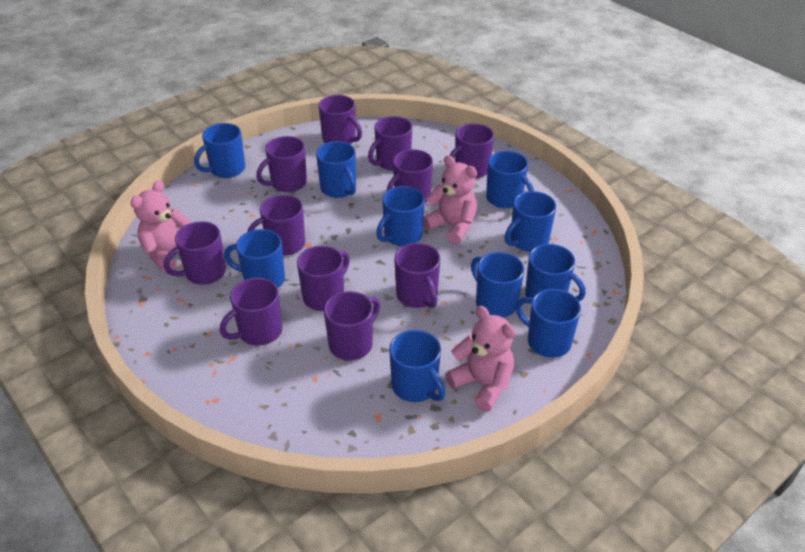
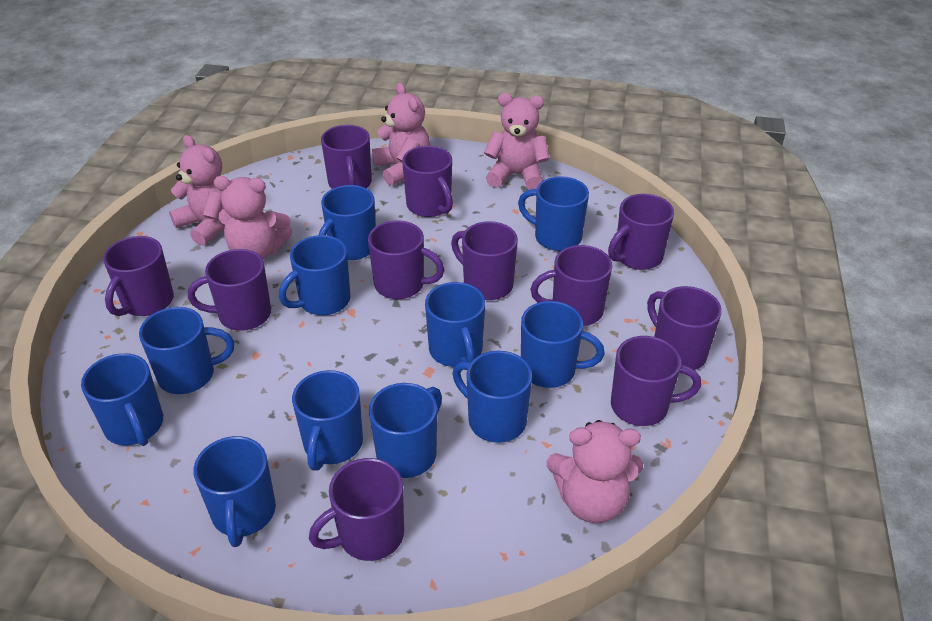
blue mug: 10 -> 11
pink teddy bear: 3 -> 5

